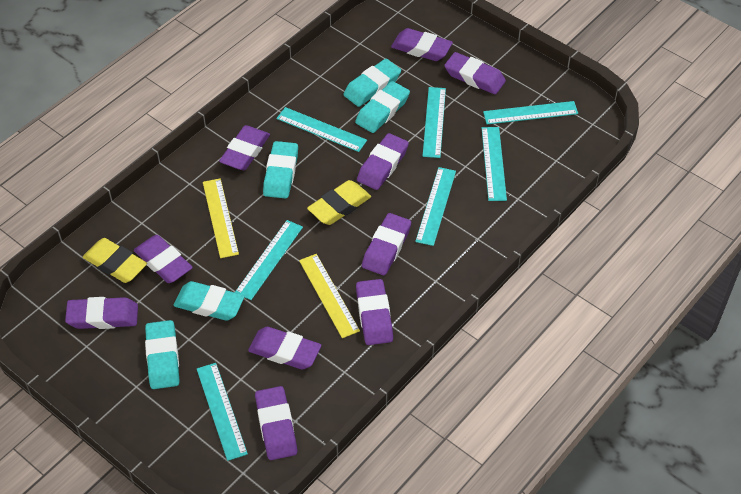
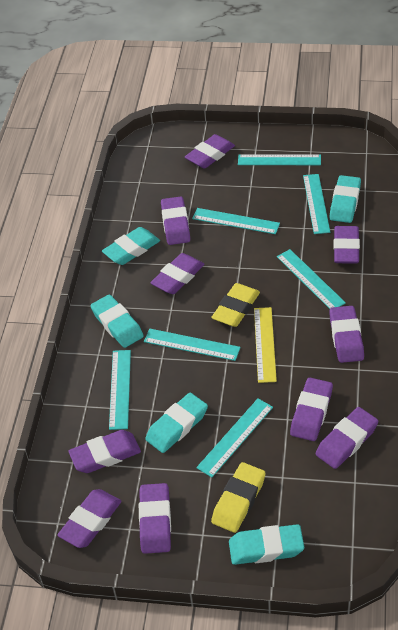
yellow ruler: 2 -> 1

